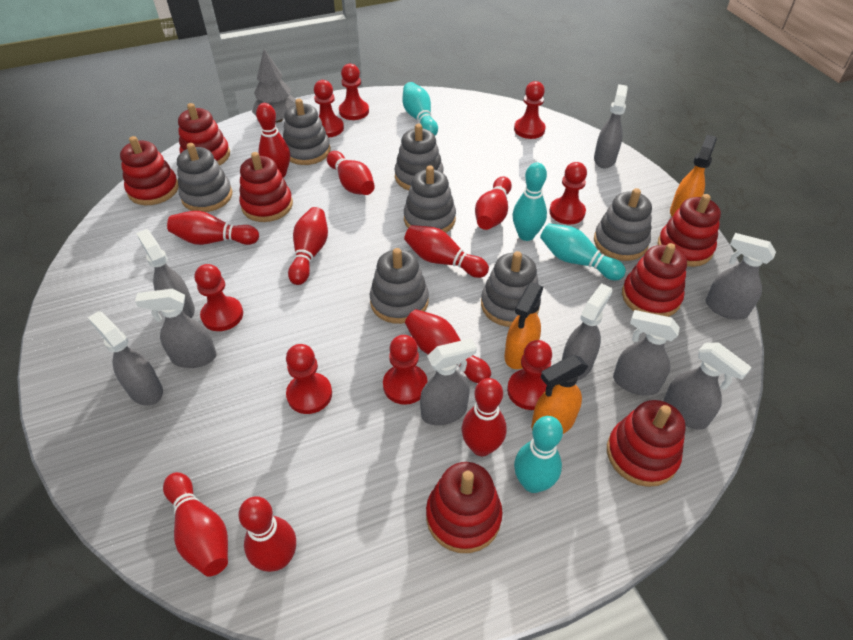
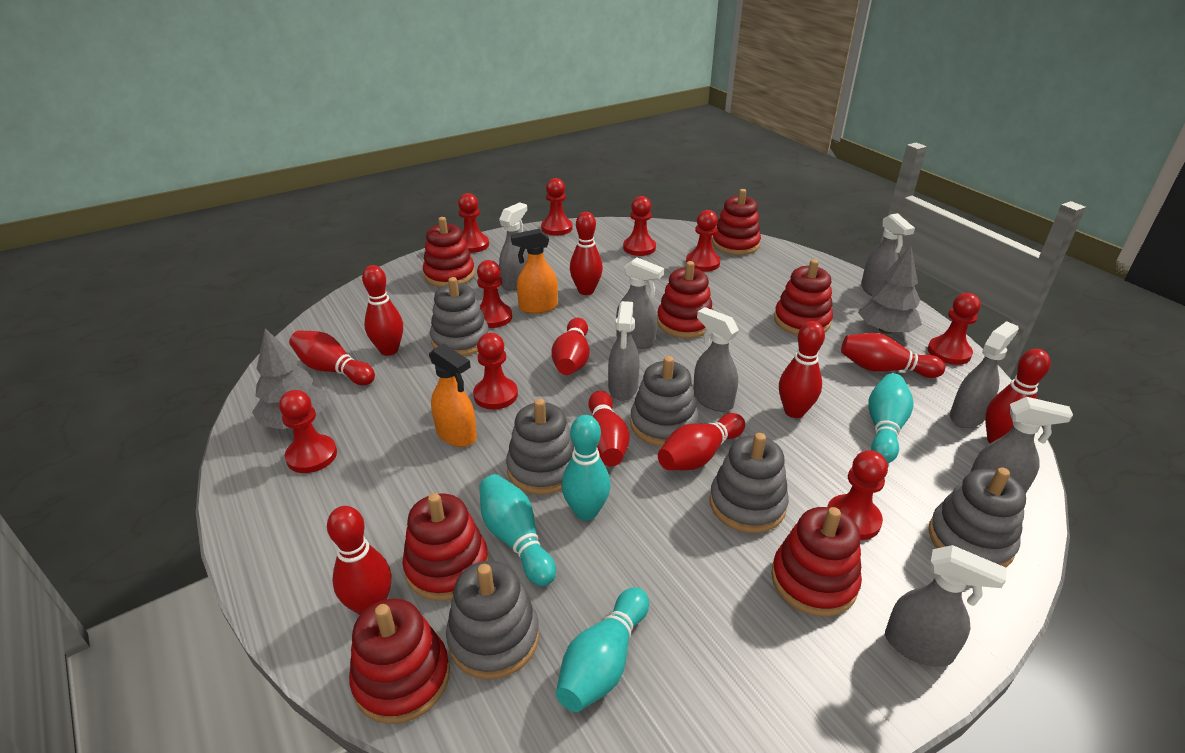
grey spray bottle: 9 -> 8
grey stacking toy: 7 -> 6
grey tree: 1 -> 2
orange spray bottle: 3 -> 2
red pawn: 8 -> 9

